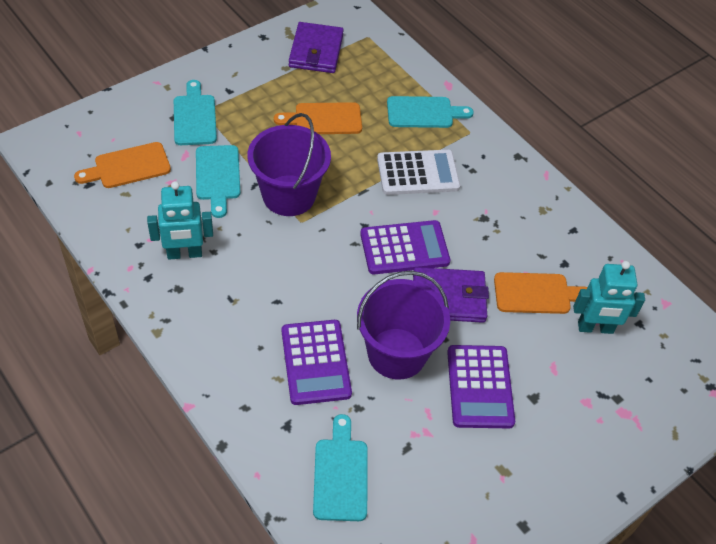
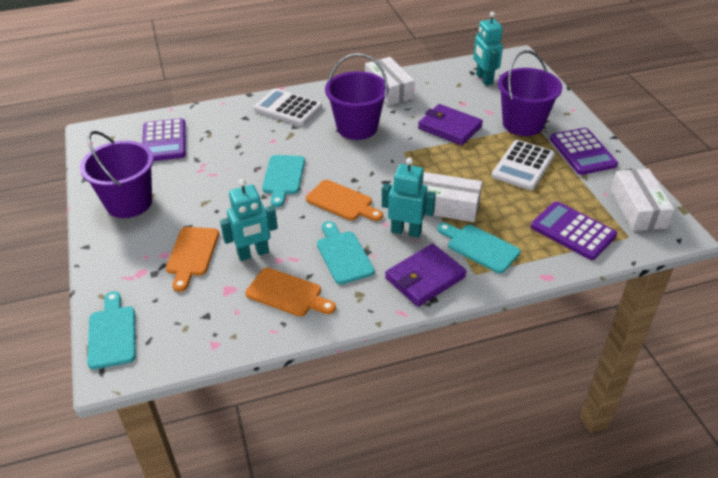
purple bucket: 2 -> 3
turquoise robot: 2 -> 3
white box: 0 -> 3
white calculator: 1 -> 2

